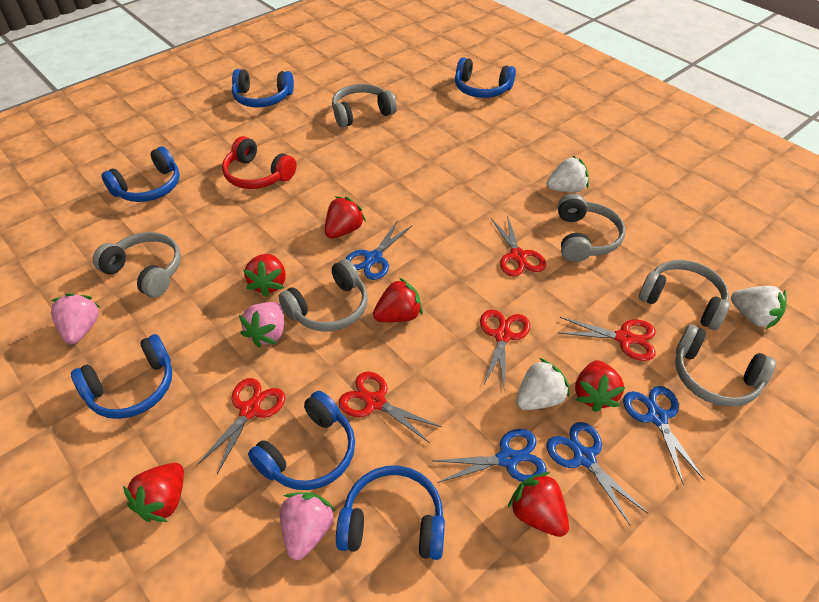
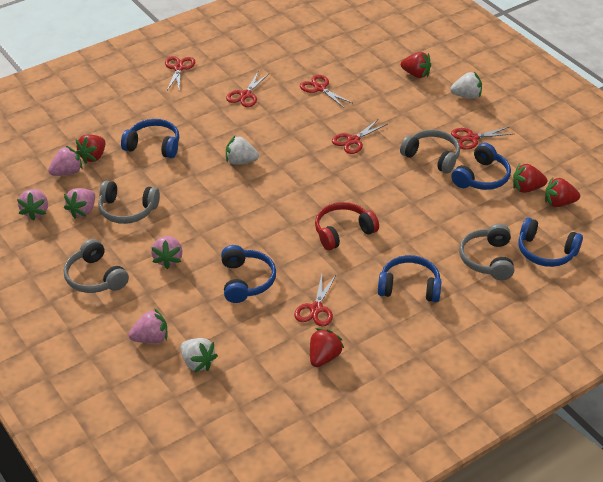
blue headphones: 6 -> 5
blue scissors: 4 -> 0
grey headphones: 6 -> 4
pink strawberry: 3 -> 5
red scissors: 5 -> 6
red strawberry: 6 -> 5

